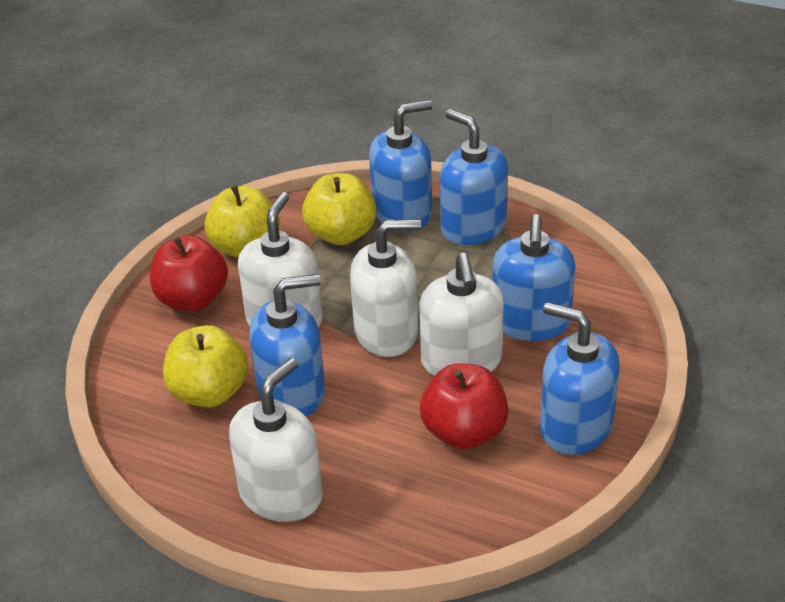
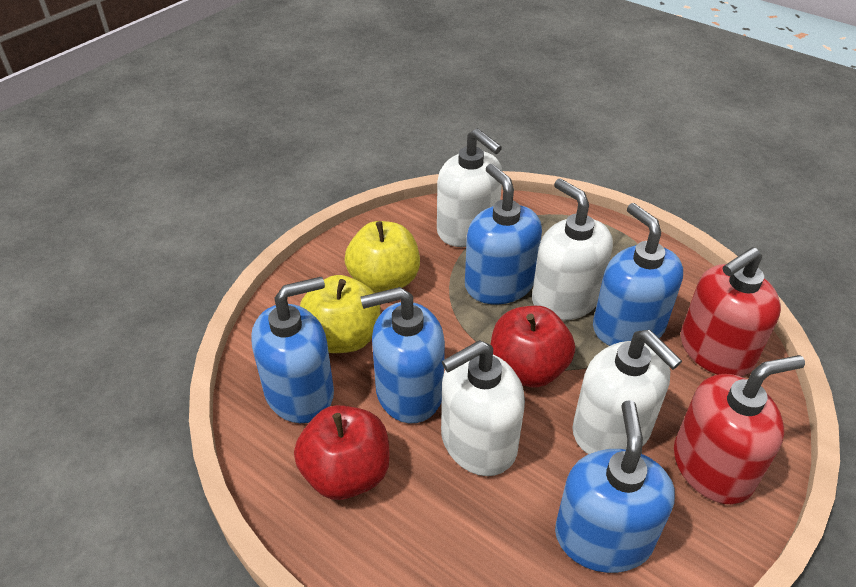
red soap dispenser: 0 -> 2
yellow apple: 3 -> 2

